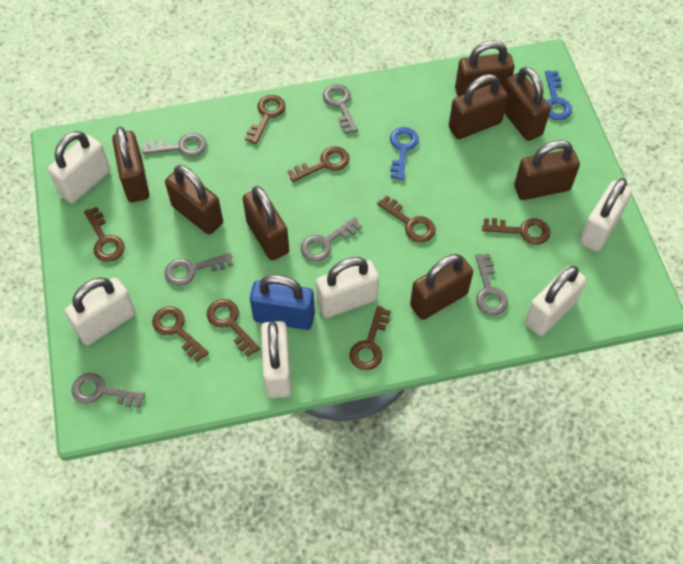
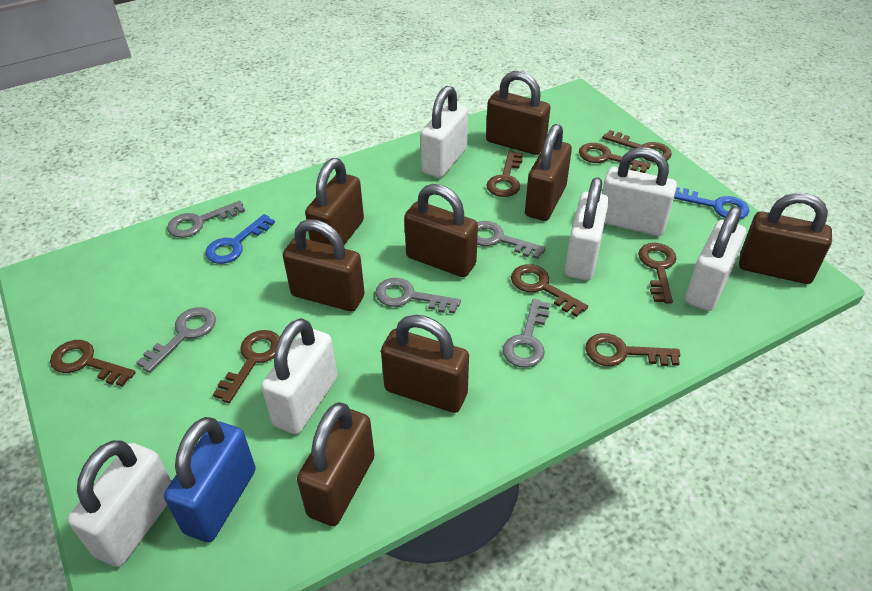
grey key: 6 -> 5

